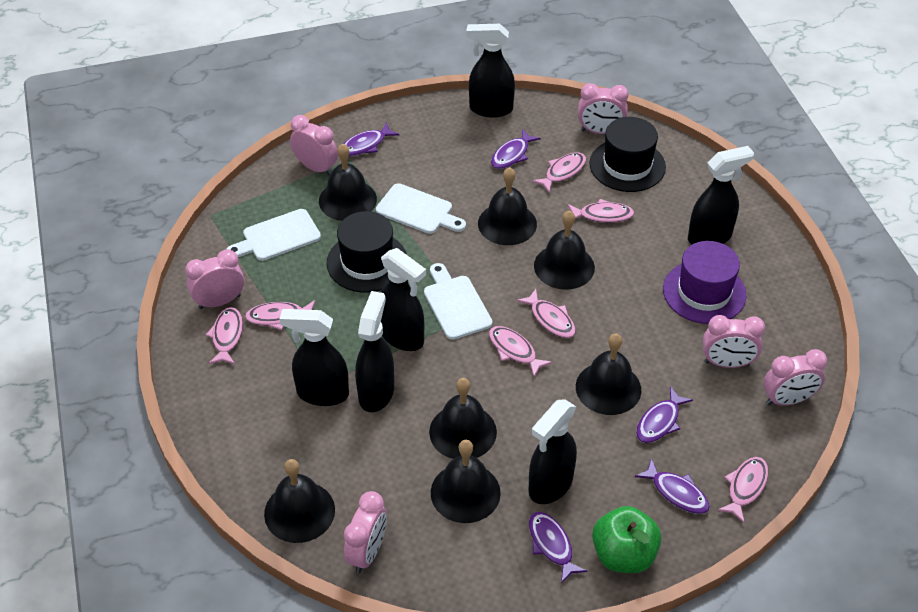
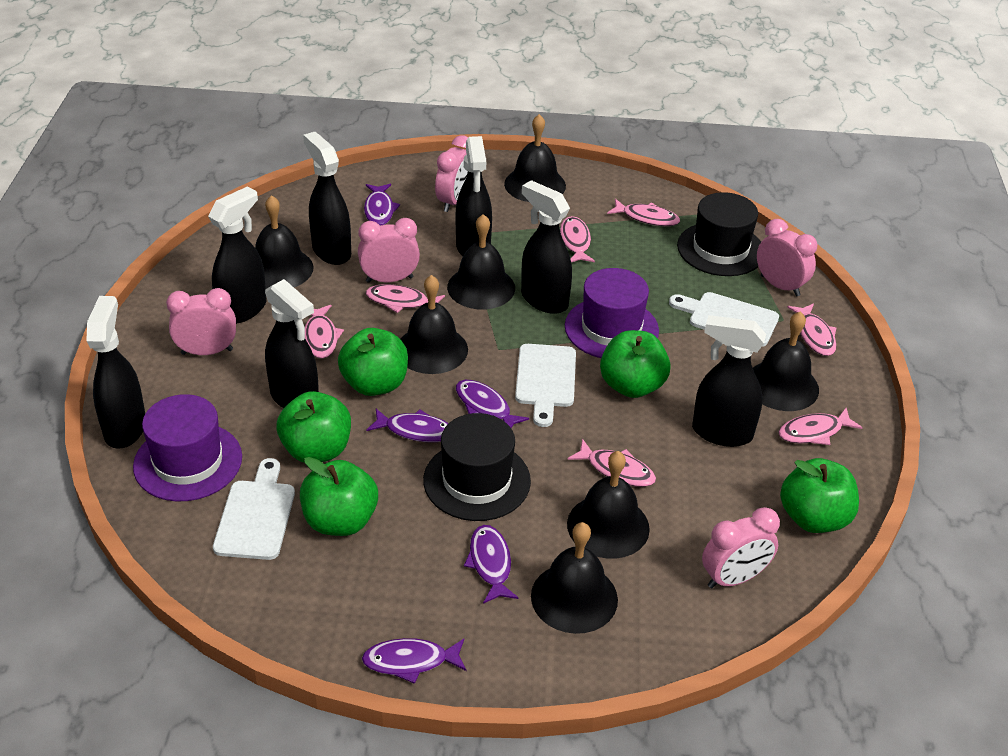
black spray bottle: 6 -> 7
green apple: 1 -> 5
pink clock: 6 -> 5
purple hat: 1 -> 2

